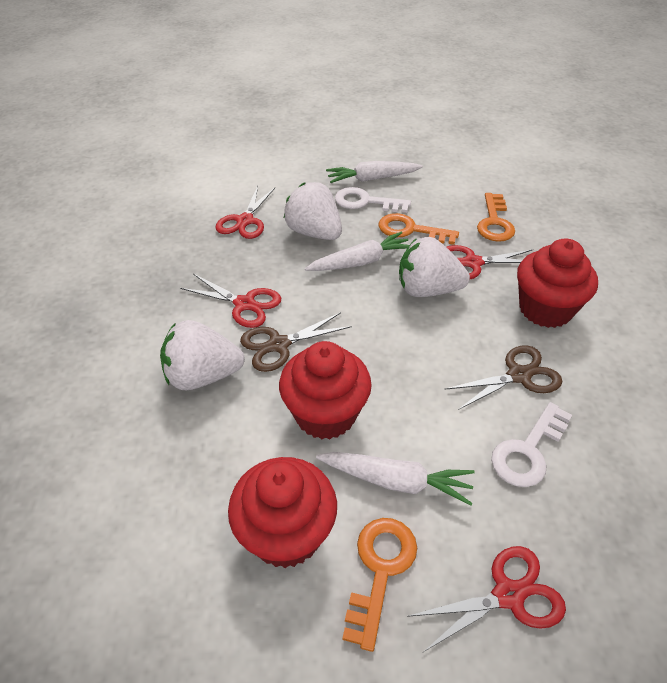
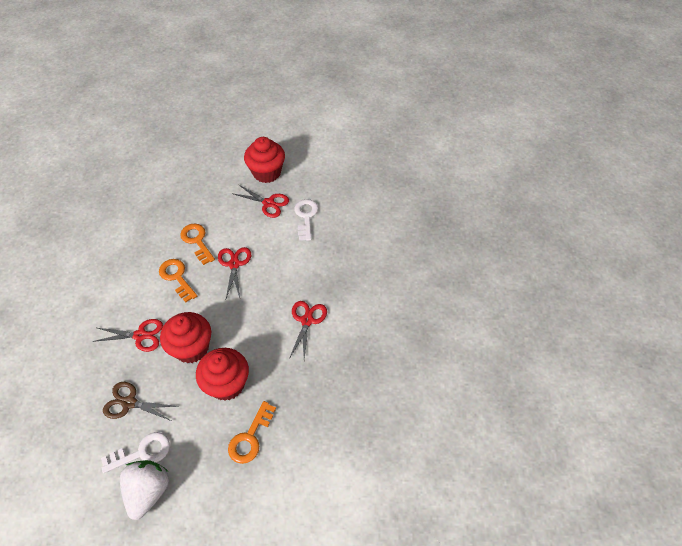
brown scissors: 2 -> 1
white carrot: 3 -> 0
white strawberry: 3 -> 1

